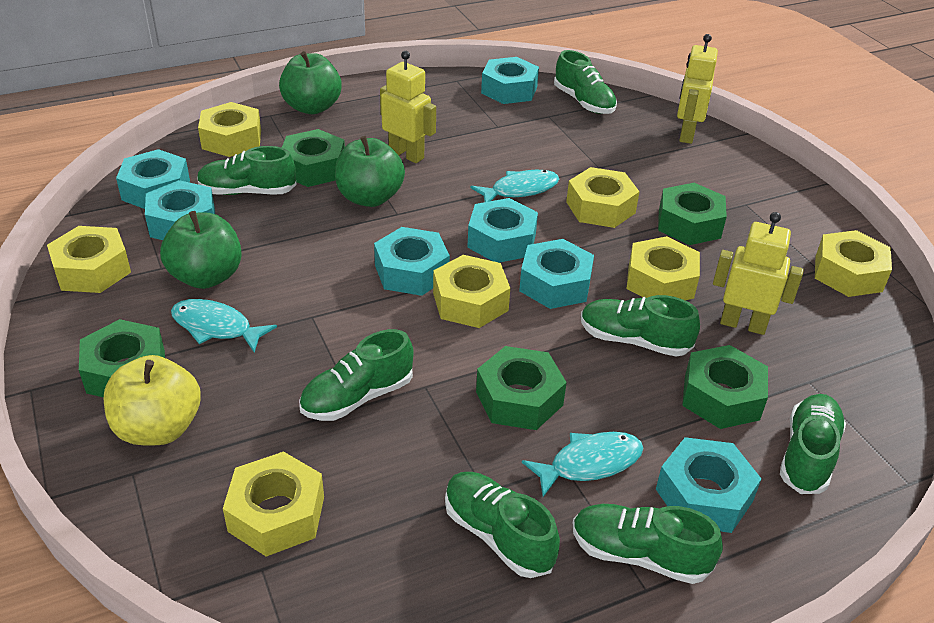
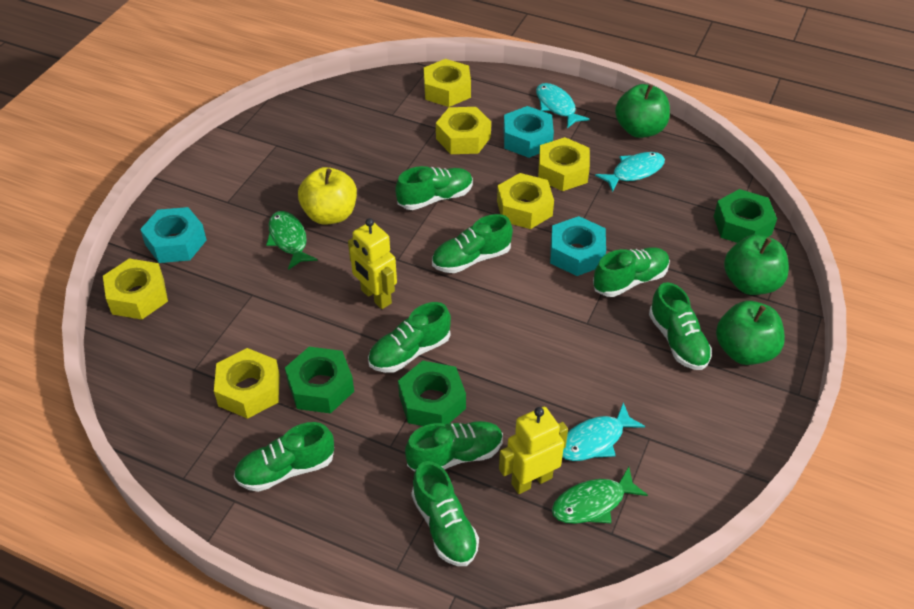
green fish: 0 -> 2
green nut: 5 -> 3
green shoe: 7 -> 8
turquoise nut: 7 -> 3
yellow nut: 7 -> 6
yellow robot: 3 -> 2

